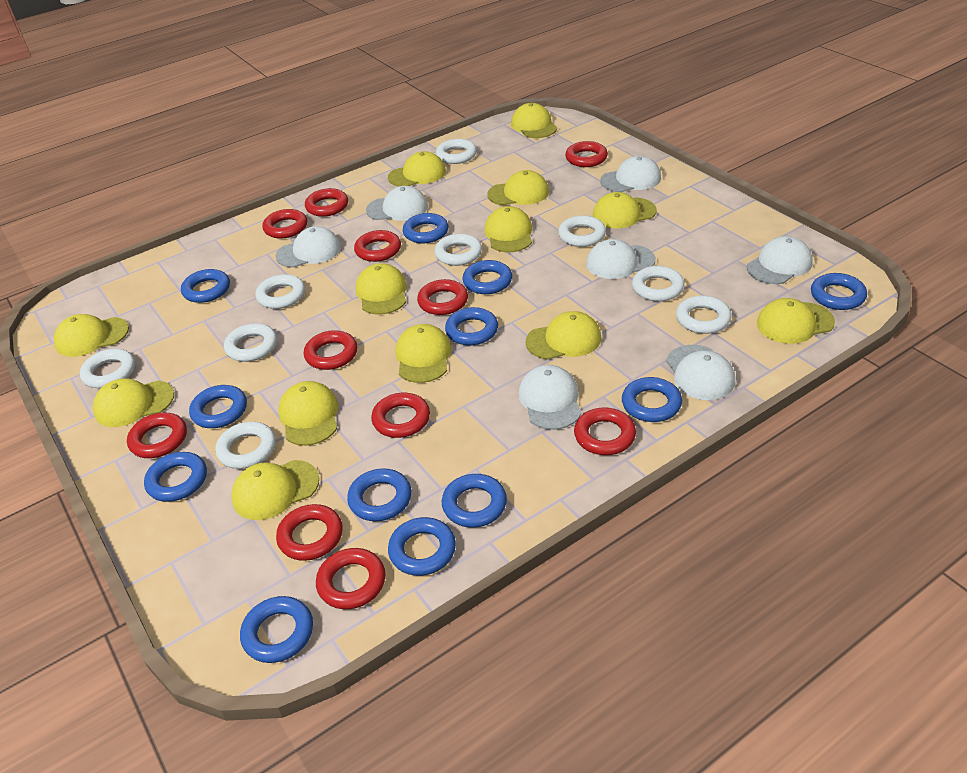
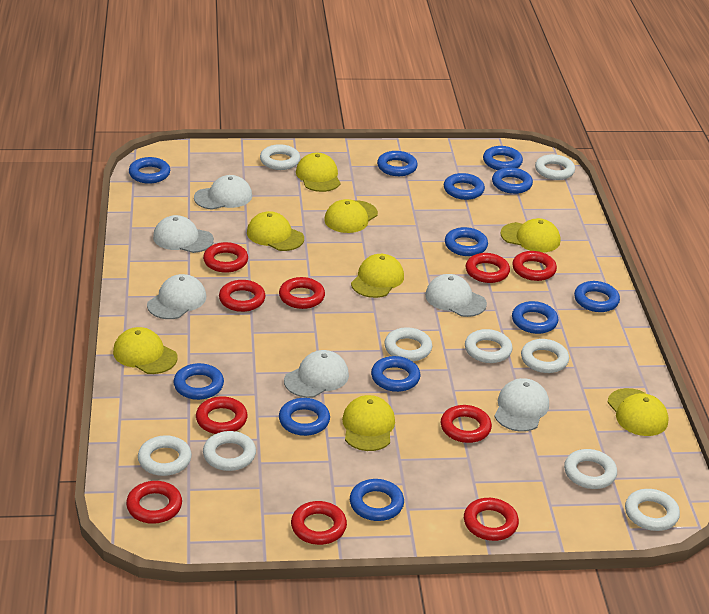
red ring: 11 -> 10
white cap: 7 -> 6
yellow cap: 13 -> 8

